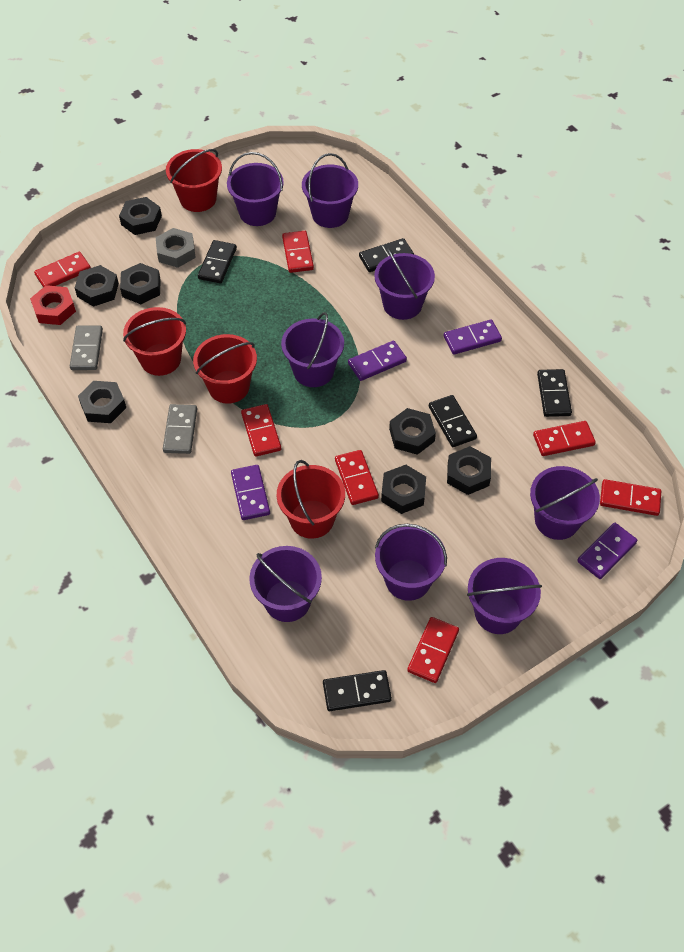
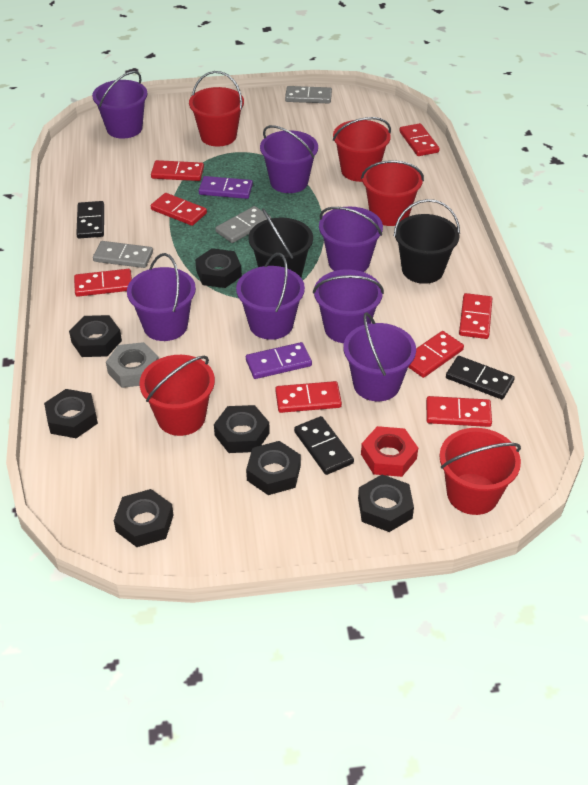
black bucket: 0 -> 2
black domino: 5 -> 3
grey domino: 2 -> 3
purple bucket: 8 -> 7
purple domino: 4 -> 2
red bucket: 4 -> 5
red domino: 7 -> 8

